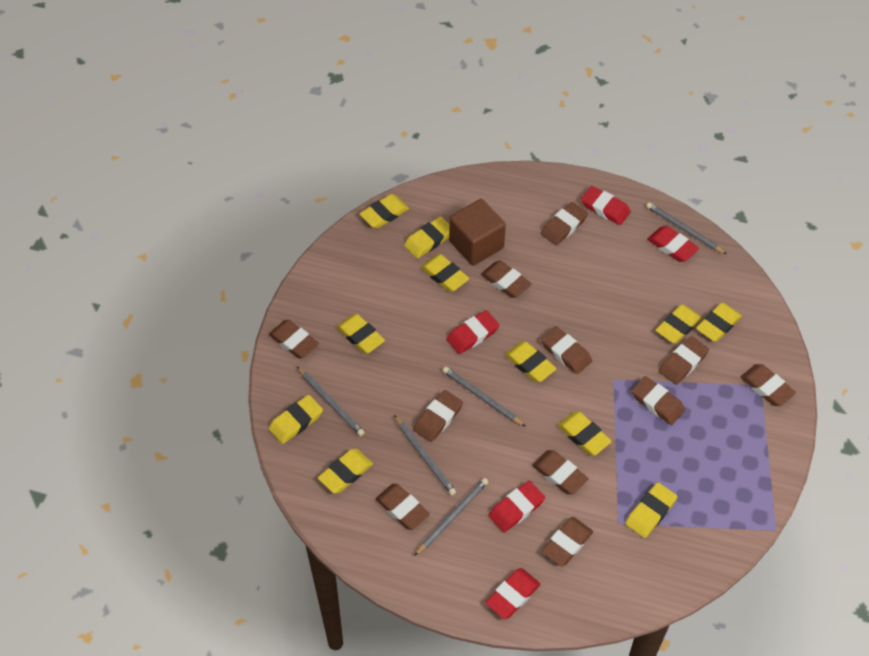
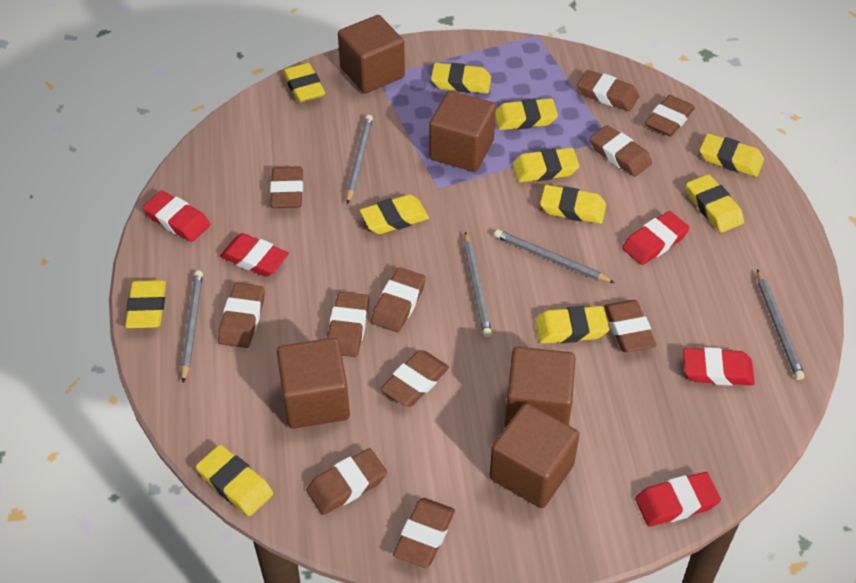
brown cube: 1 -> 5

